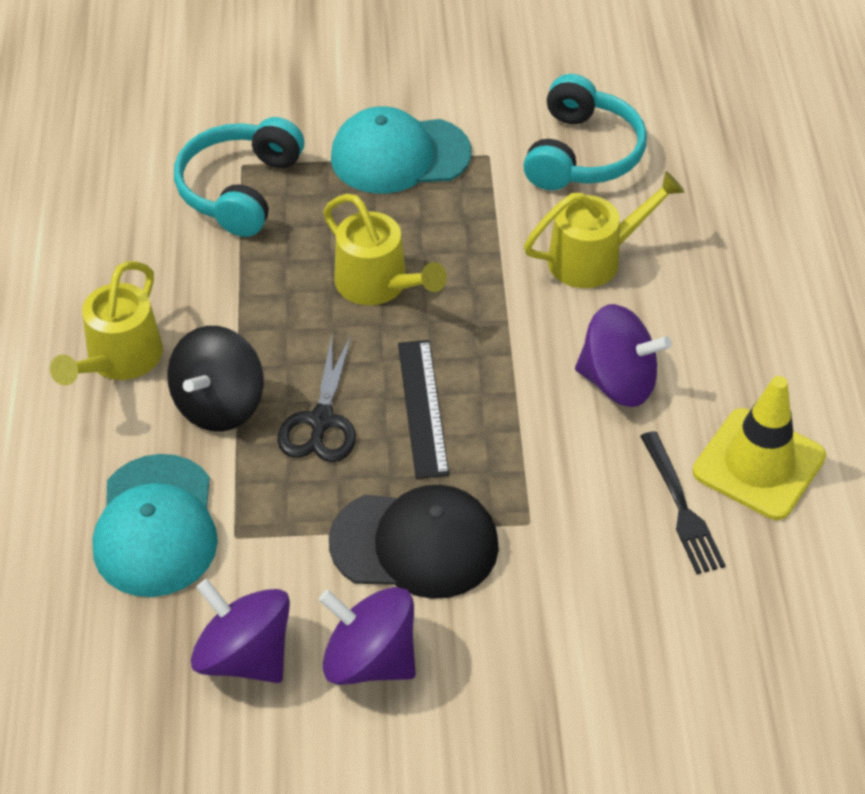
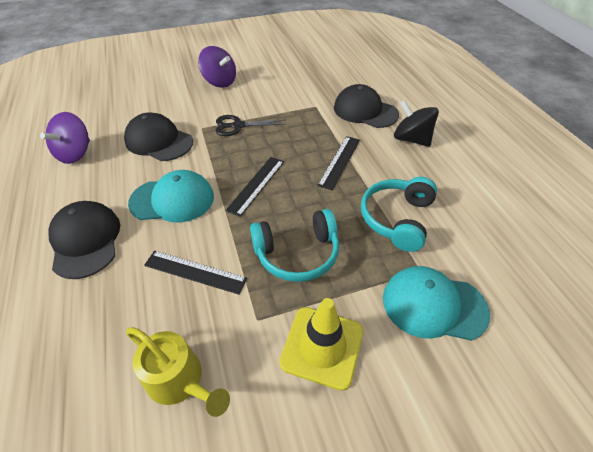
black cap: 1 -> 3
black fork: 1 -> 0
black ruler: 1 -> 3
purple spinning top: 3 -> 2
yellow watering can: 3 -> 1

